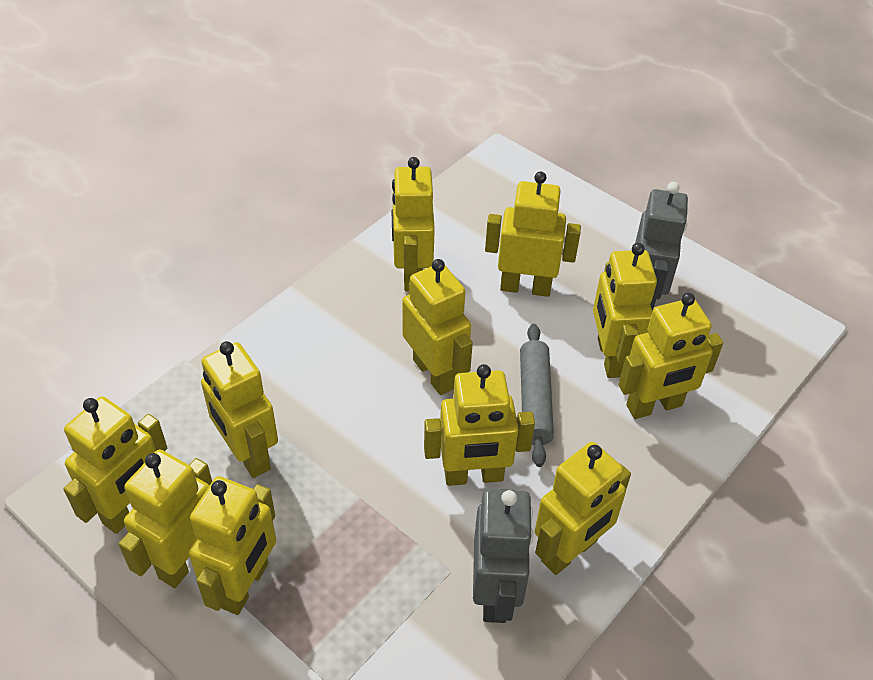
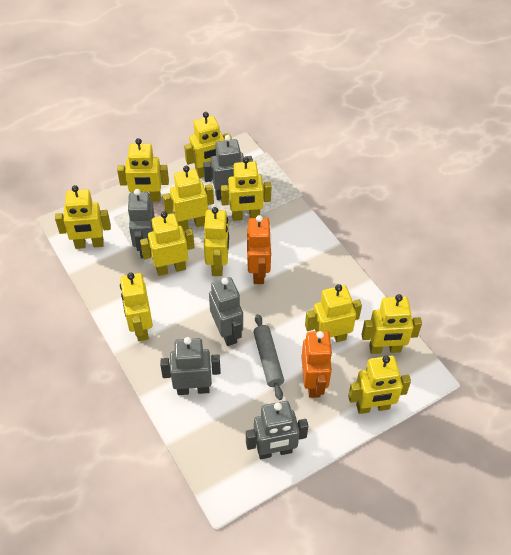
grey robot: 2 -> 5
orange robot: 0 -> 2

